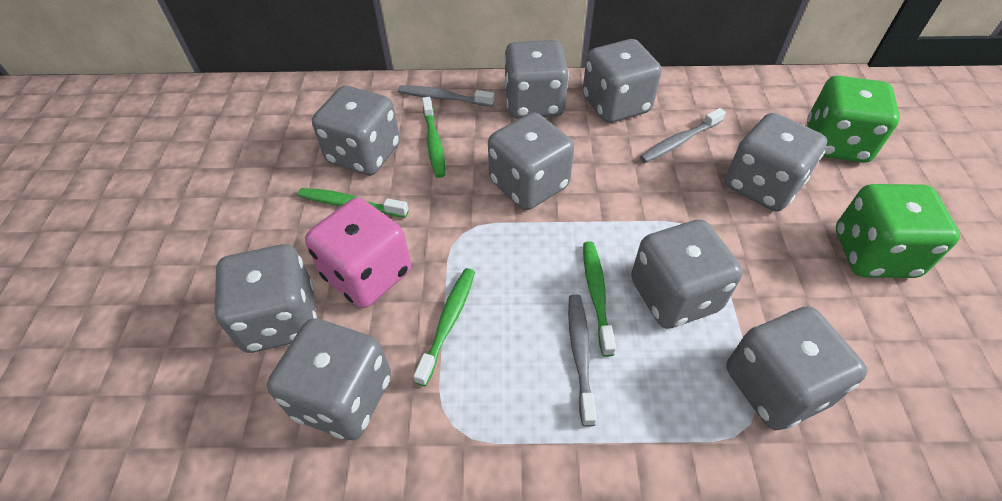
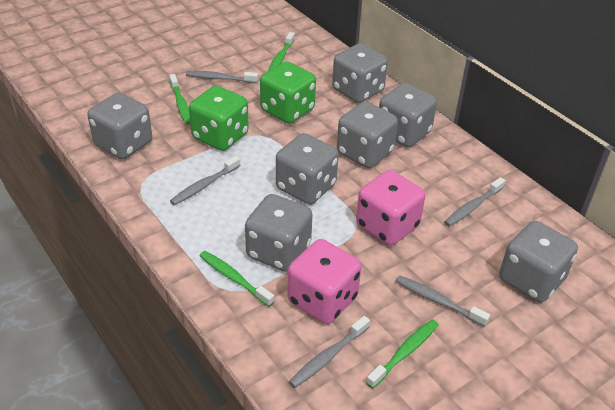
grey dice: 9 -> 7
grey toothbrush: 3 -> 5
pink dice: 1 -> 2

